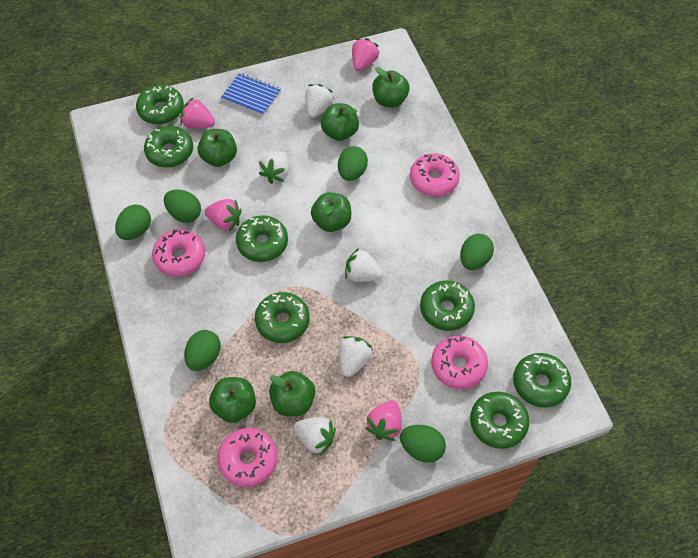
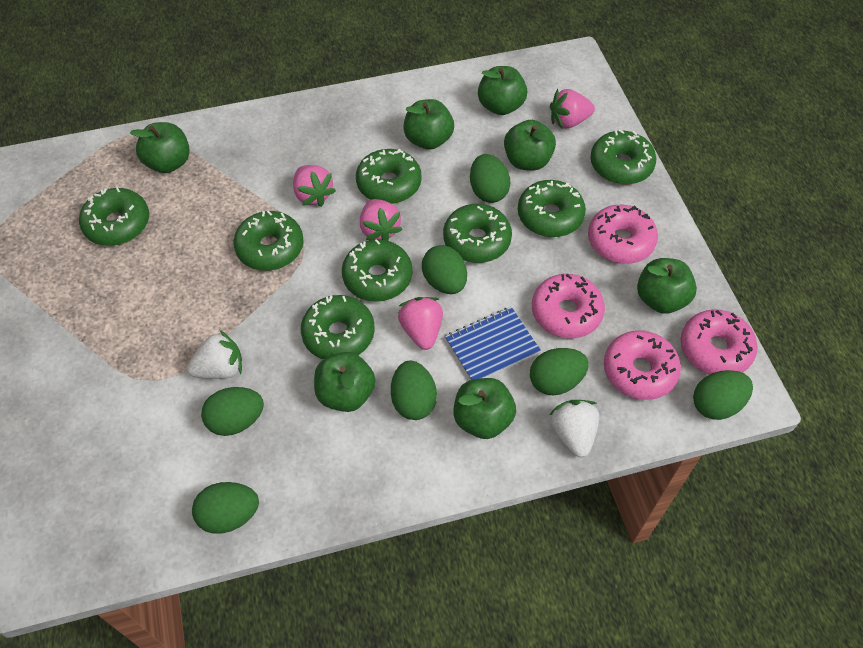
green apple: 6 -> 7
green donut: 7 -> 8
green egg: 6 -> 7
white strawberry: 5 -> 2

